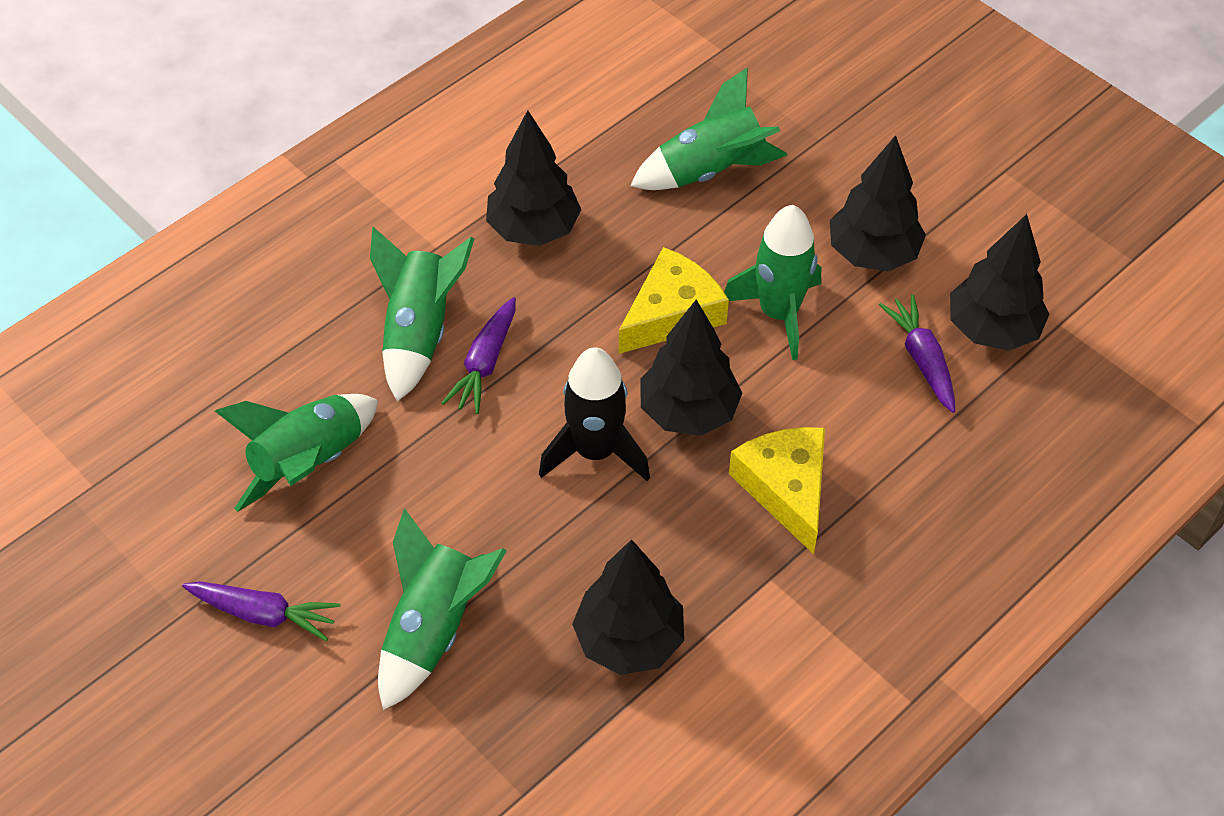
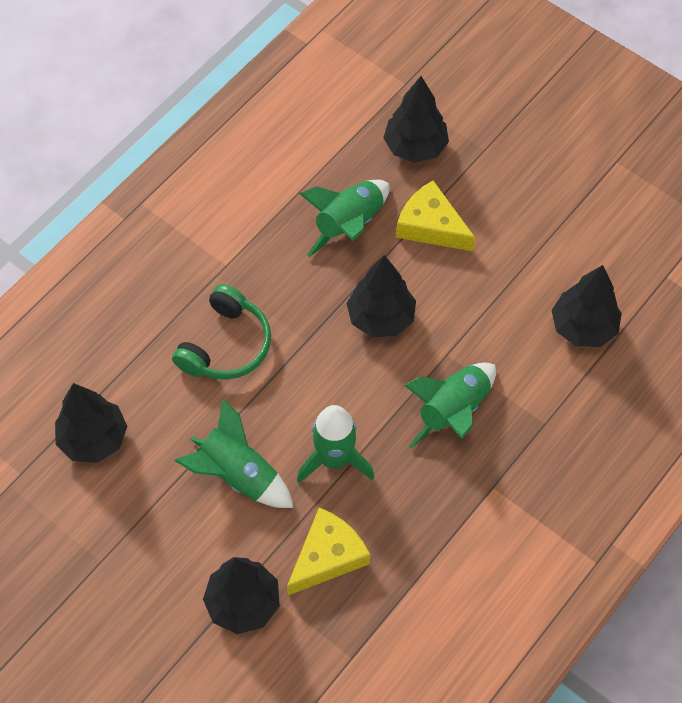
black rocket: 1 -> 0
green headphones: 0 -> 1
green rocket: 5 -> 4
purple carrot: 3 -> 0

